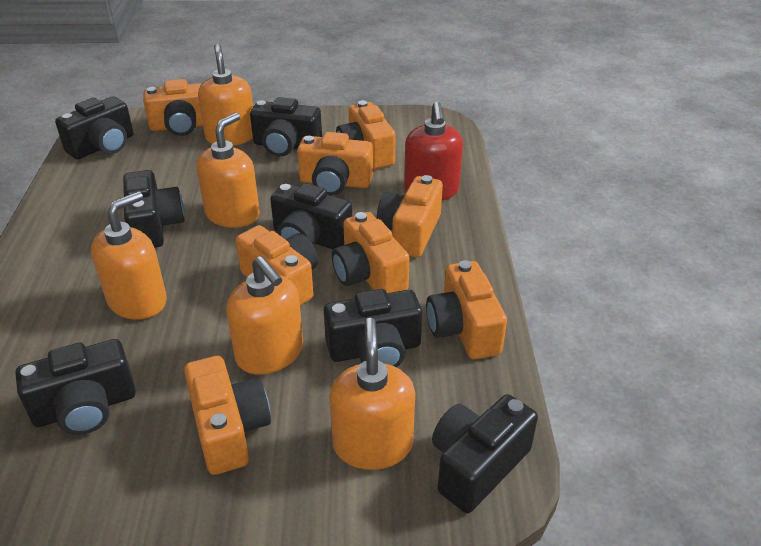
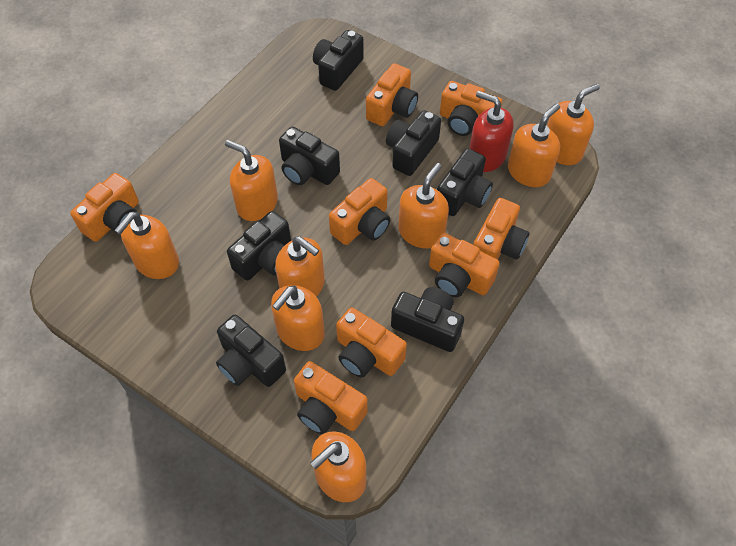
orange soap dispenser: 5 -> 8

